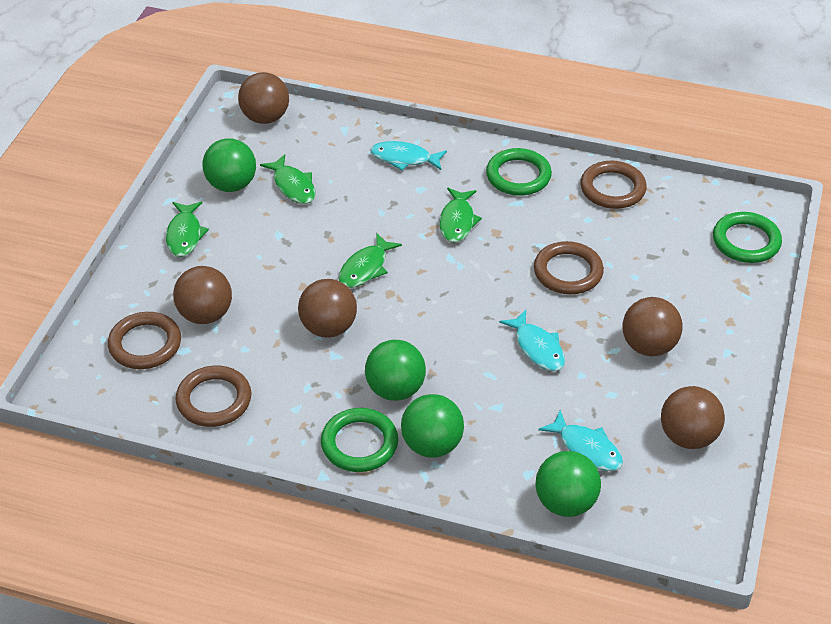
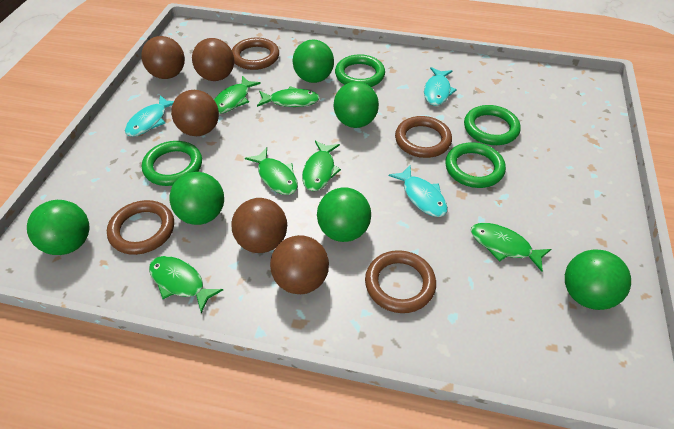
green ball: 4 -> 6
green fish: 4 -> 6
green ring: 3 -> 4

